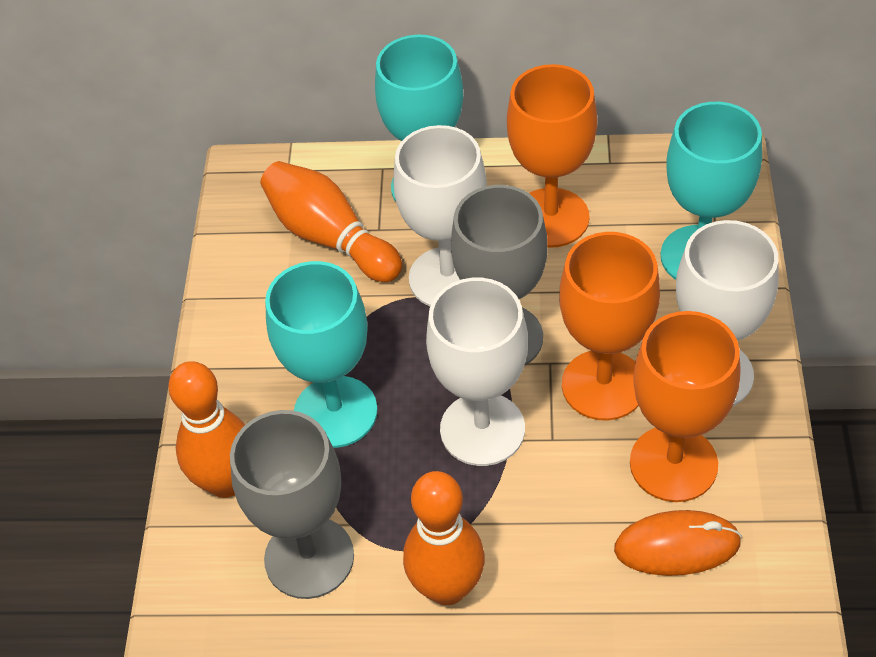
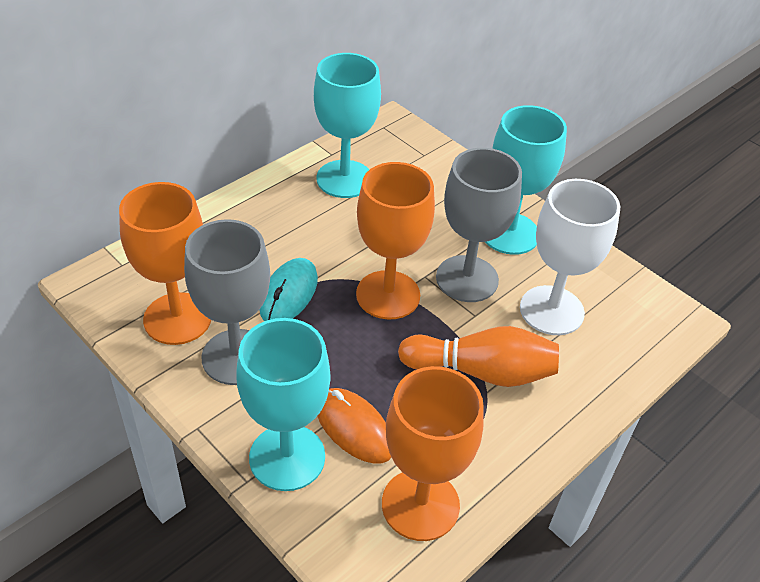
orange bowling pin: 3 -> 1
turquoise mouse: 0 -> 1
white goblet: 3 -> 1

